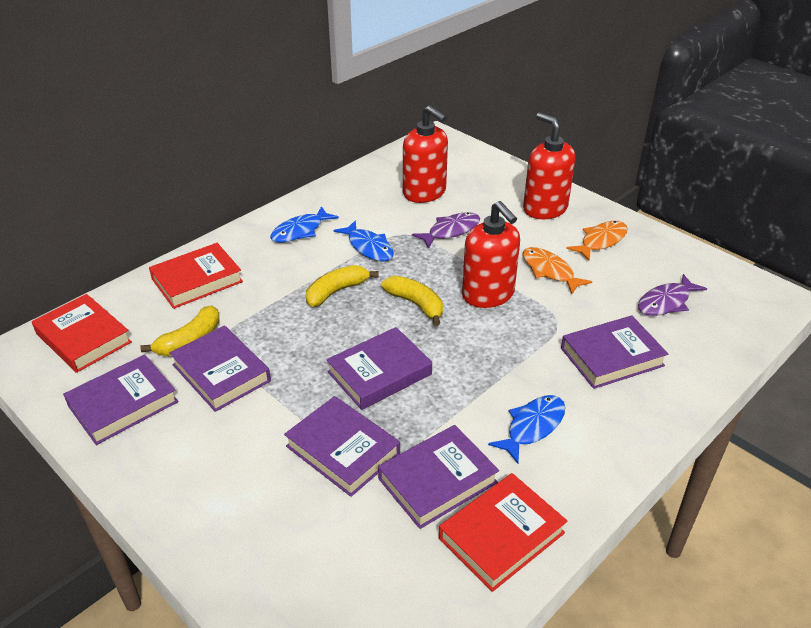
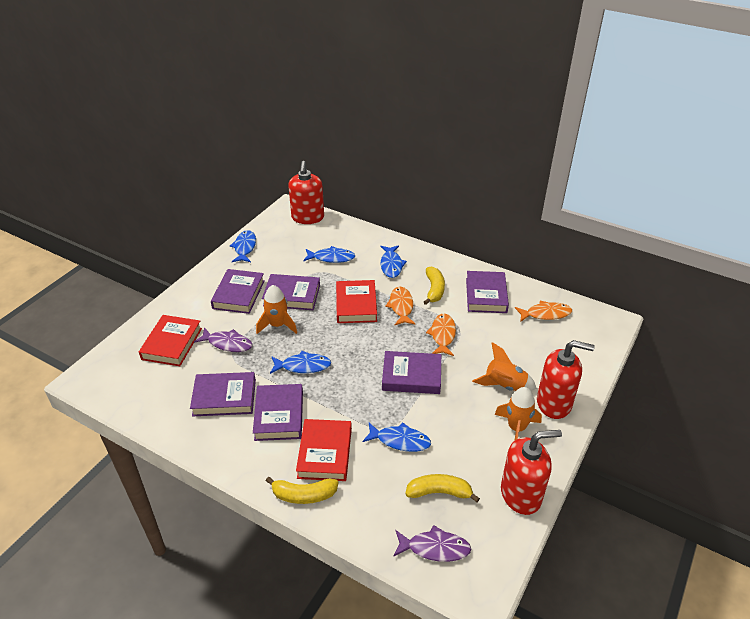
blue fish: 3 -> 5
orange fish: 2 -> 3
orange rocket: 0 -> 3

